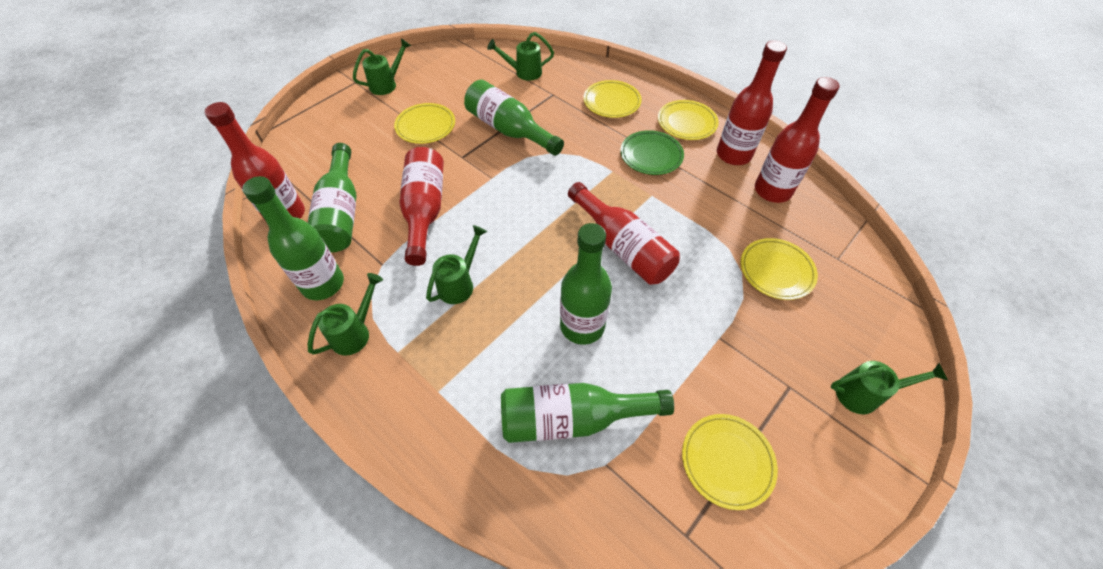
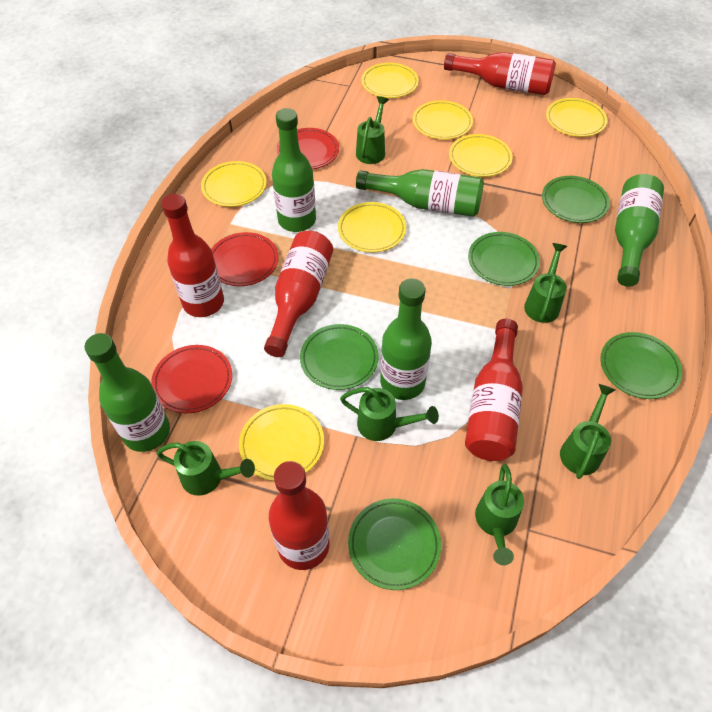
green plate: 1 -> 5
green watering can: 5 -> 6
red plate: 0 -> 3
yellow plate: 5 -> 7

